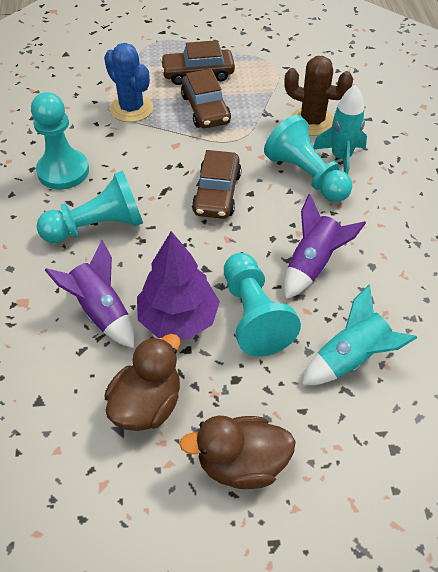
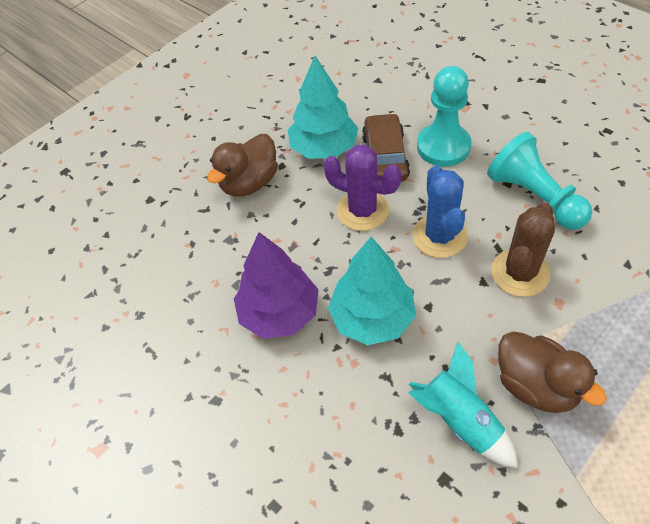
brown car: 3 -> 1
purple cactus: 0 -> 1
purple rocket: 2 -> 0
turquoise pawn: 4 -> 2
turquoise rocket: 2 -> 1
turquoise tree: 0 -> 2

